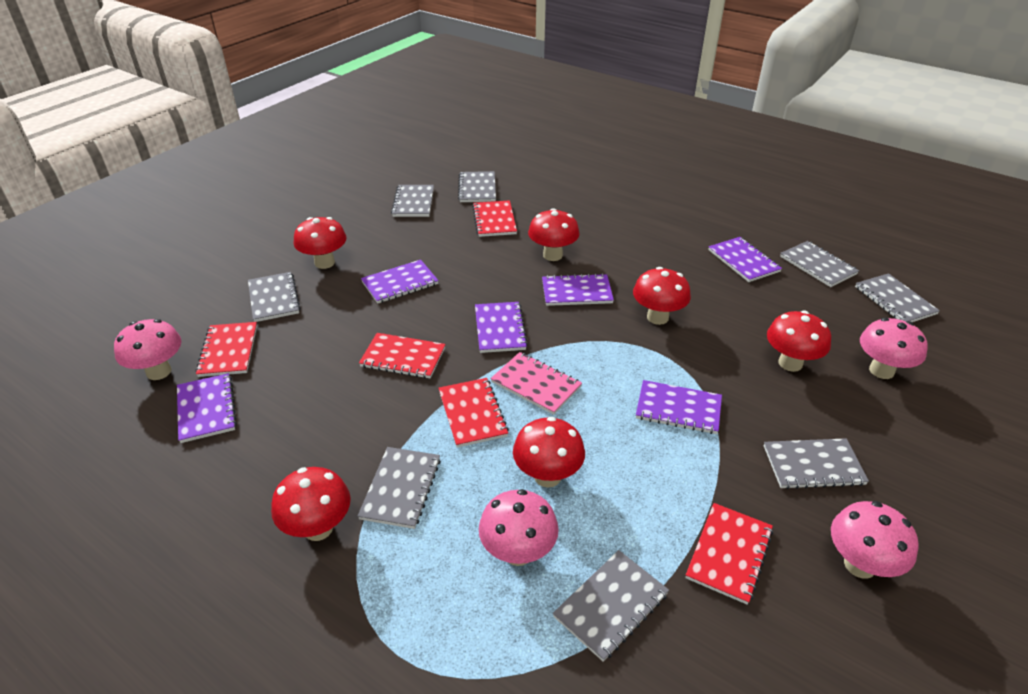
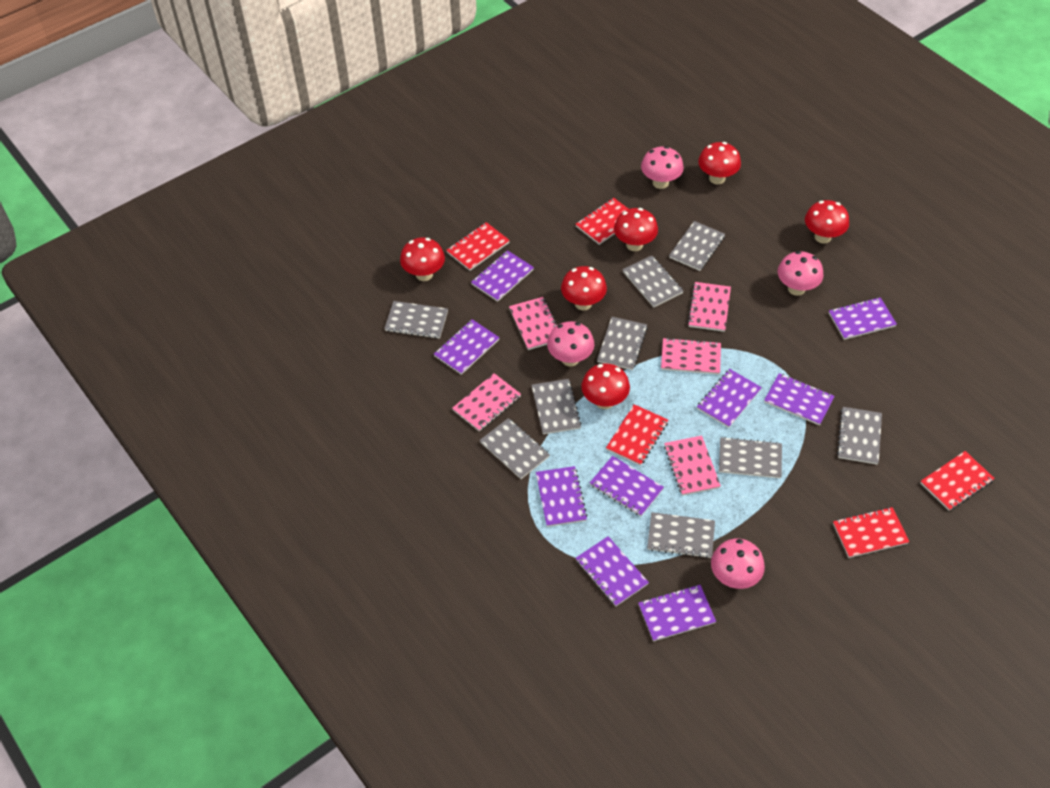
grey notebook: 8 -> 9
pink notebook: 1 -> 5
purple notebook: 6 -> 9

